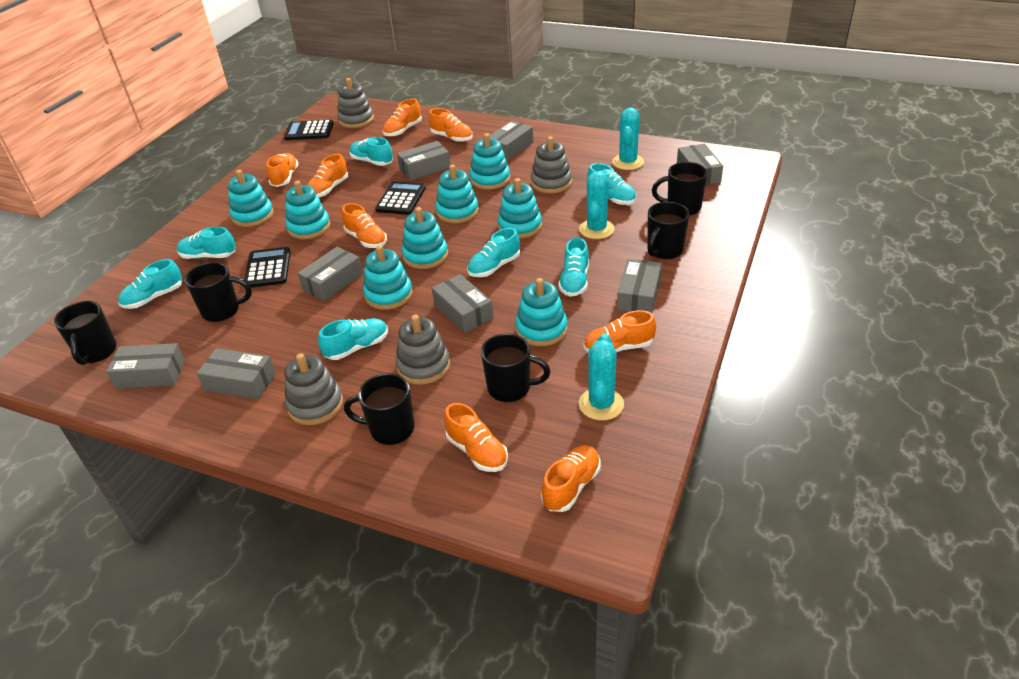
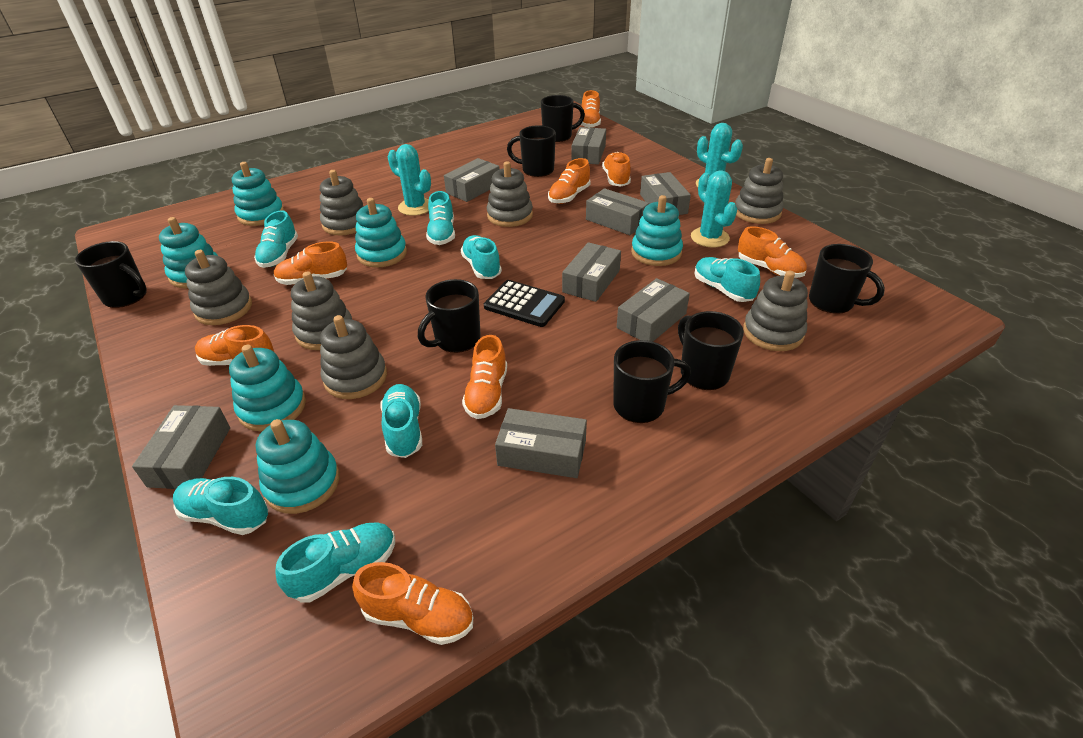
black calculator: 3 -> 1
black mug: 6 -> 7
grey stacking toy: 4 -> 7
turquoise stacking toy: 8 -> 6

